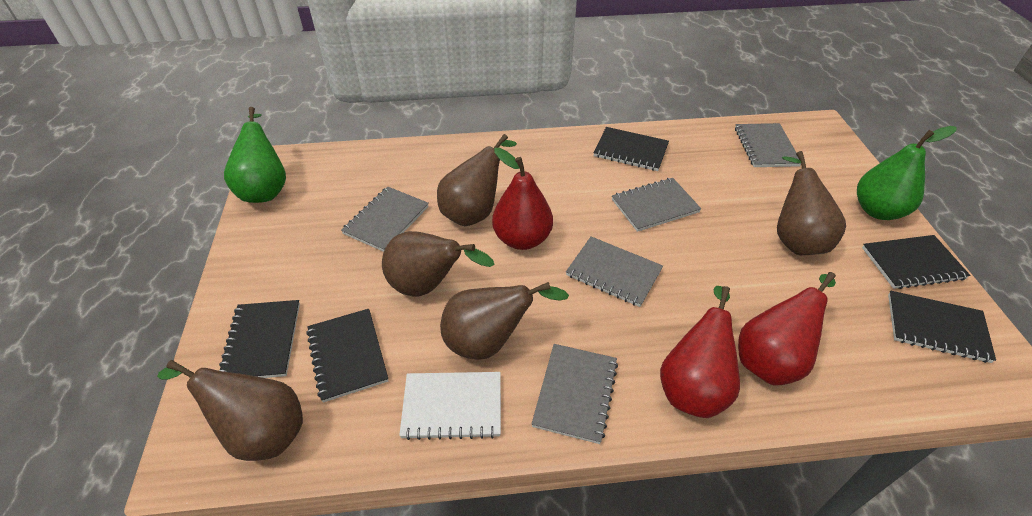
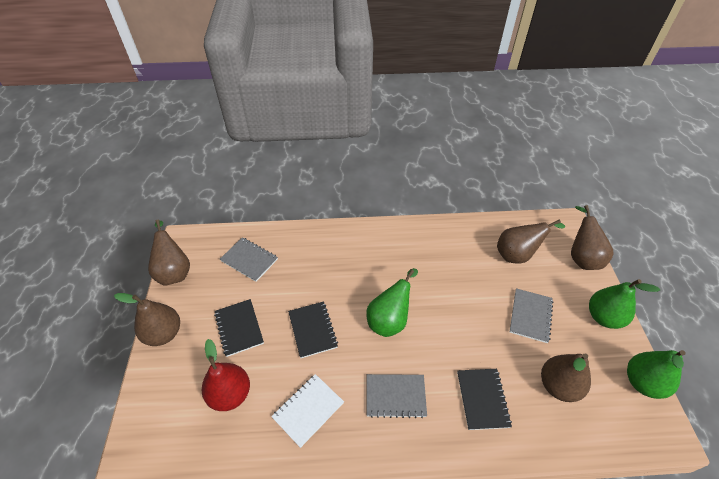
black notebook: 5 -> 3
green pear: 2 -> 3
grey notebook: 5 -> 3
red pear: 3 -> 1

